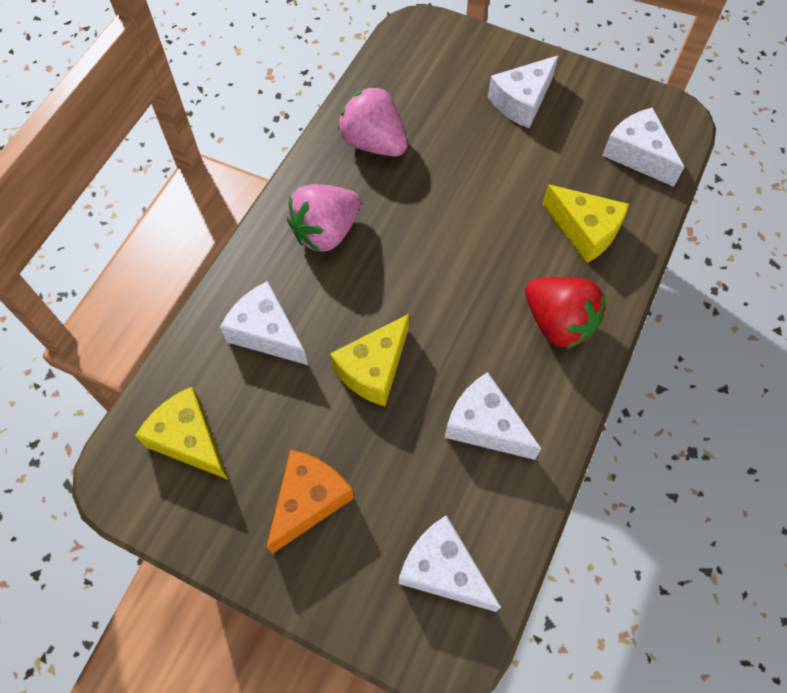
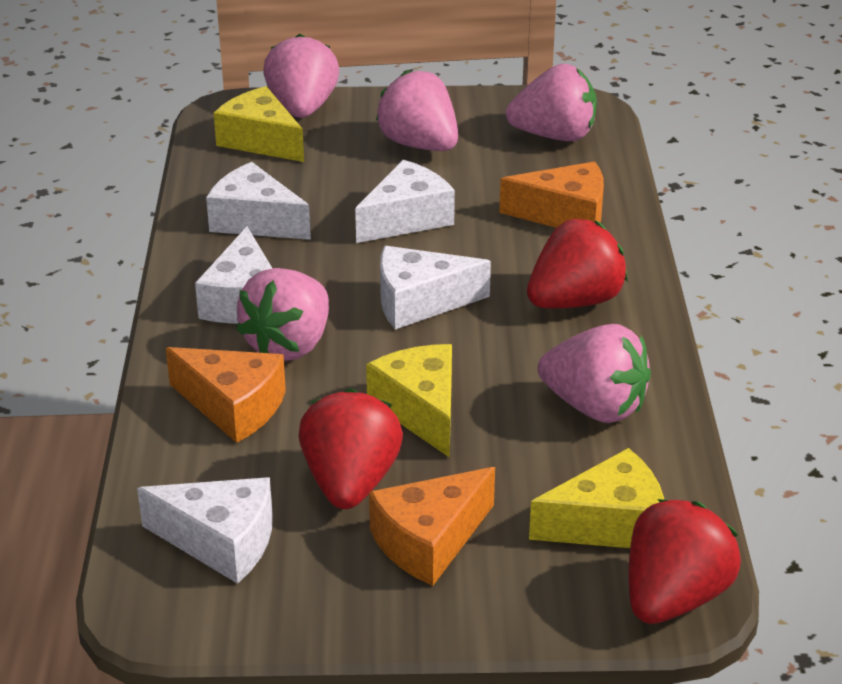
orange cheese: 1 -> 3
pink strawberry: 2 -> 5
red strawberry: 1 -> 3

